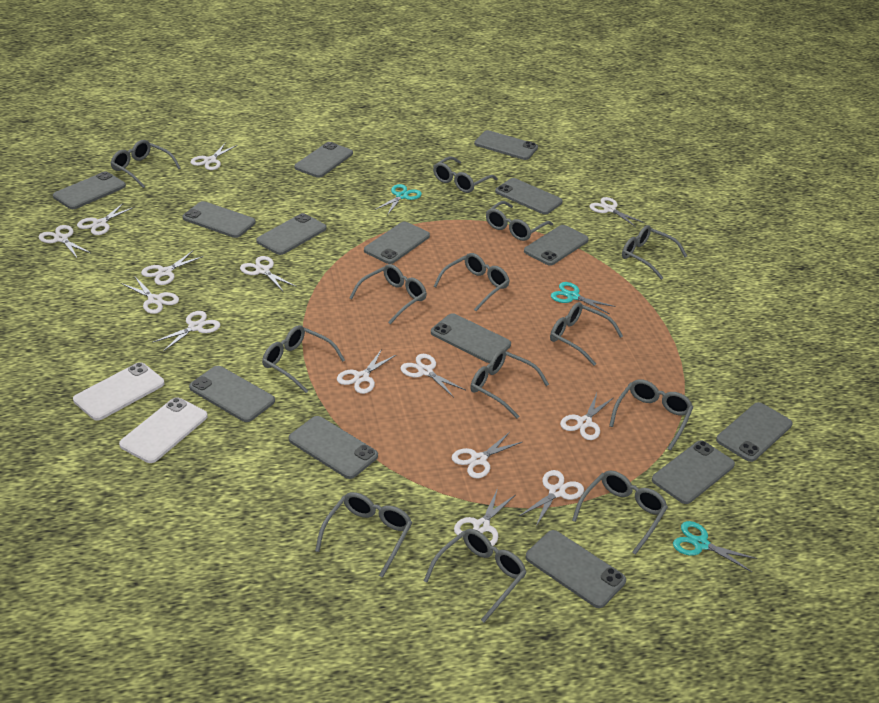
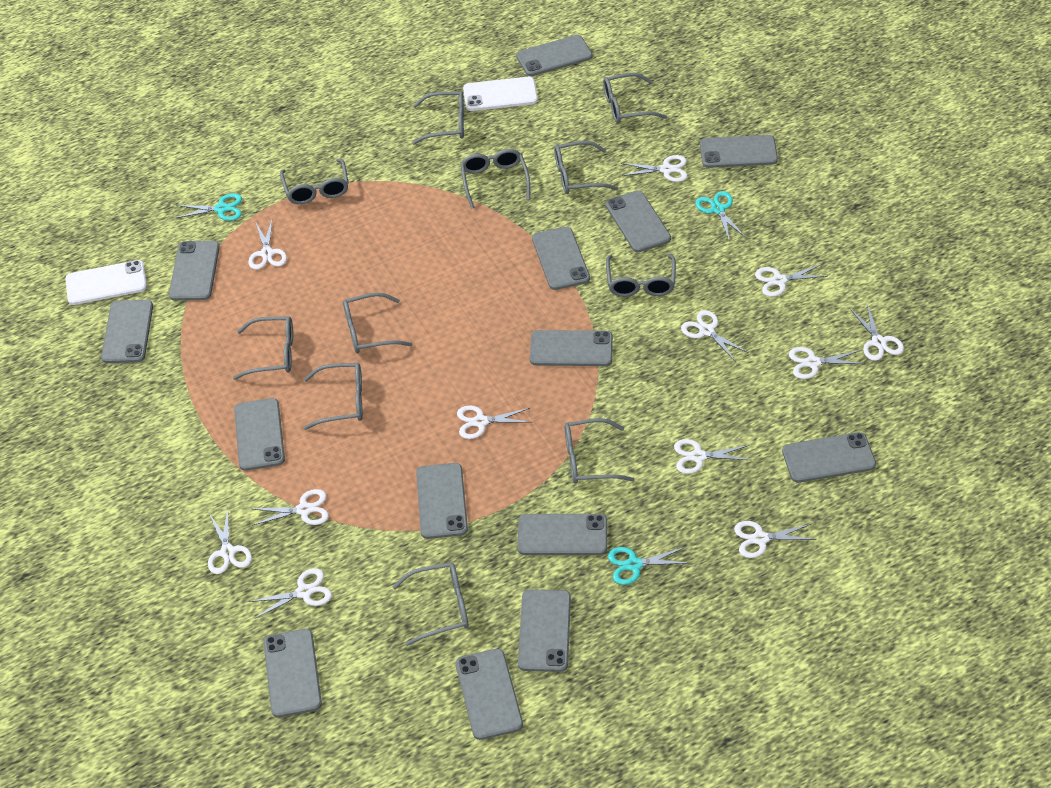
grey glasses: 13 -> 11
white scissors: 14 -> 12

